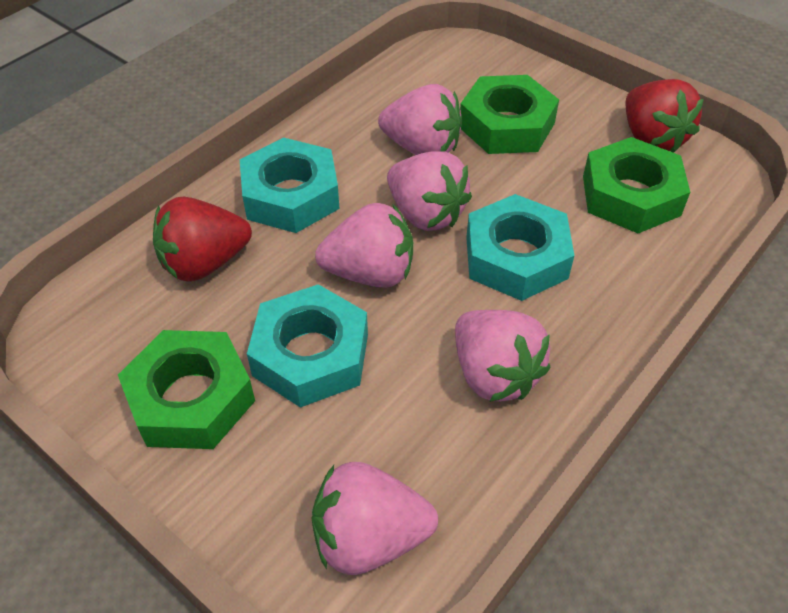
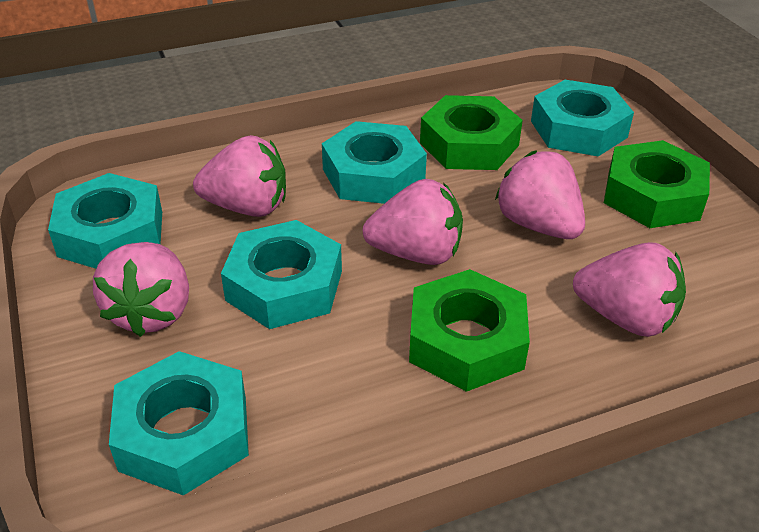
red strawberry: 2 -> 0
turquoise nut: 3 -> 5

